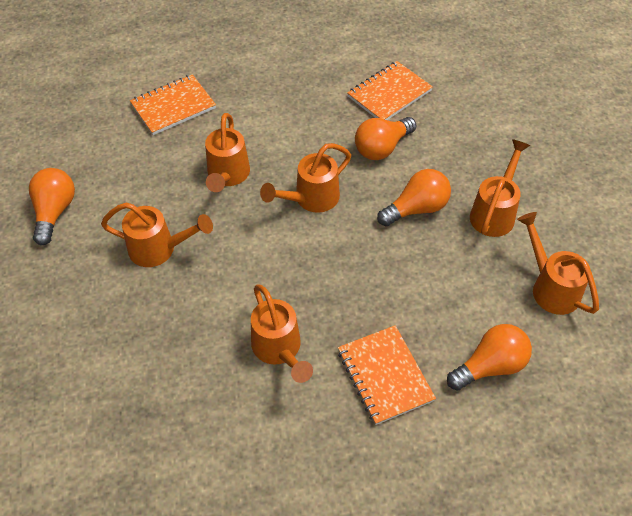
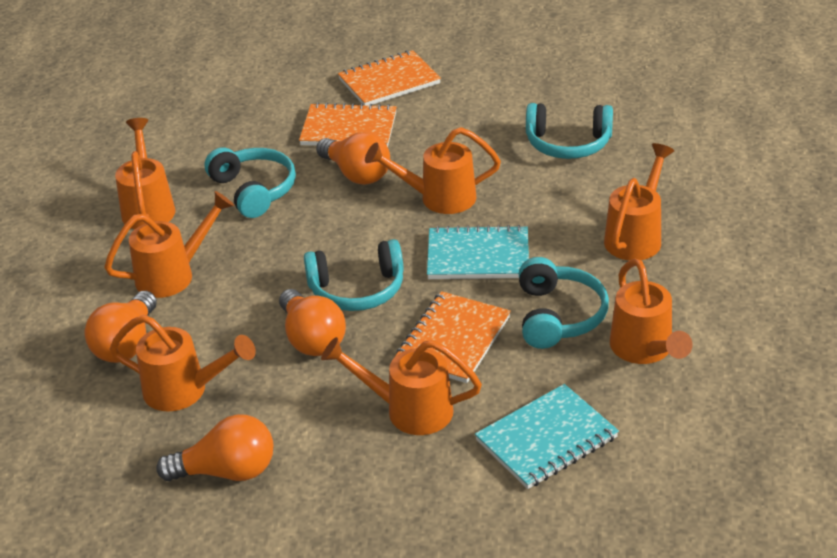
orange watering can: 6 -> 7
turquoise headphones: 0 -> 4
turquoise notebook: 0 -> 2

